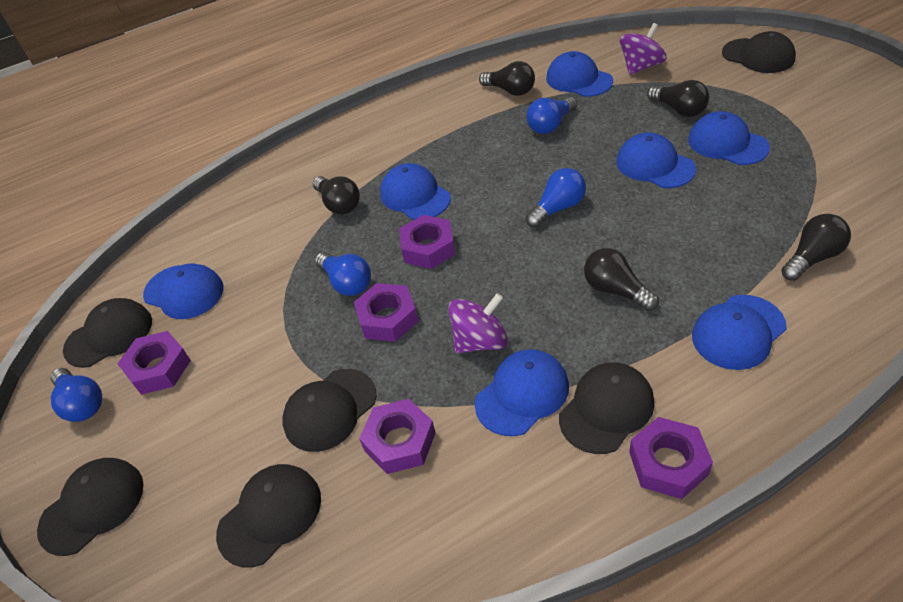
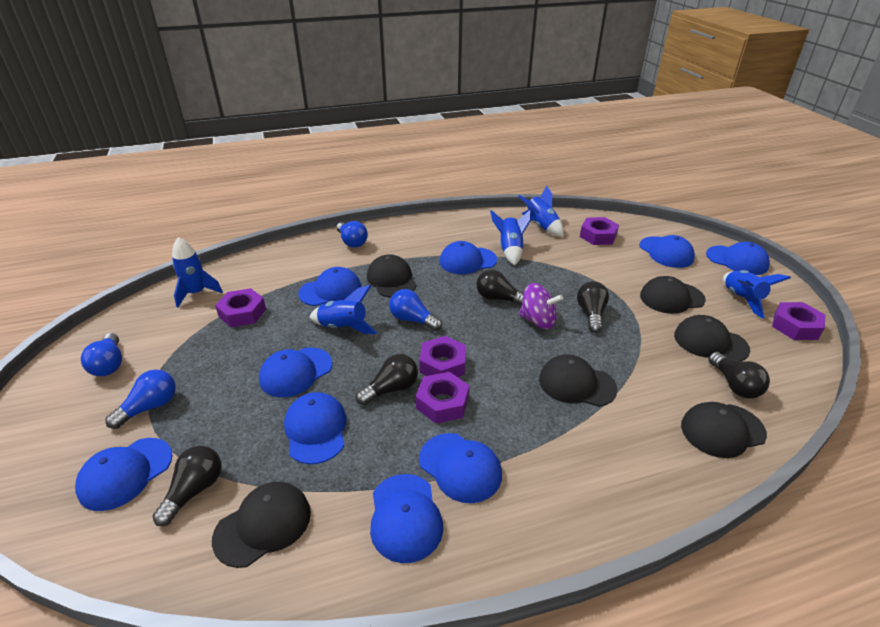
blue cap: 7 -> 9
blue rocket: 0 -> 5
purple spinning top: 2 -> 1

